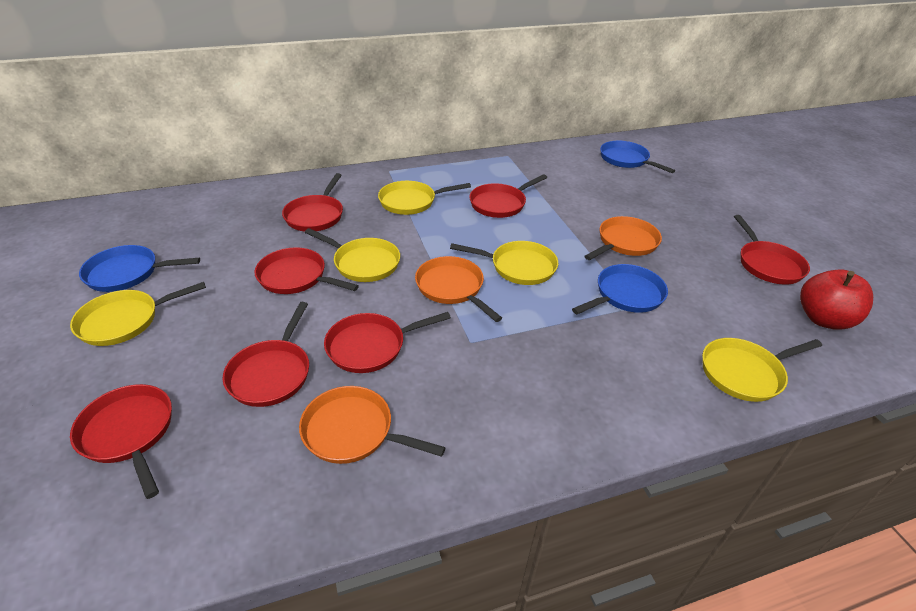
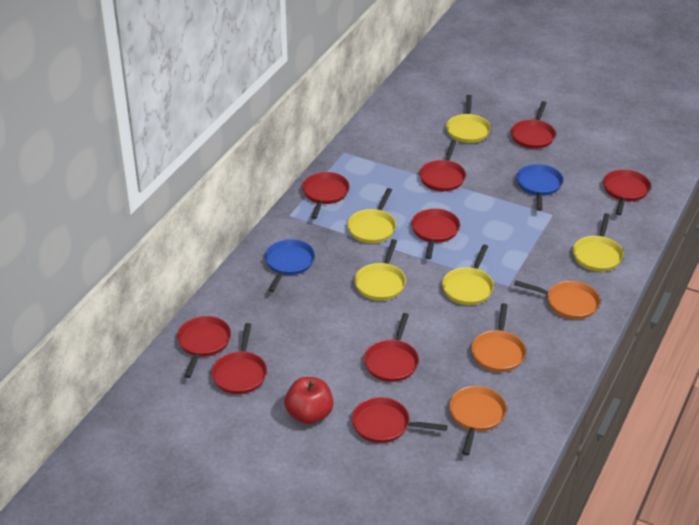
blue pan: 3 -> 2
red pan: 7 -> 9

